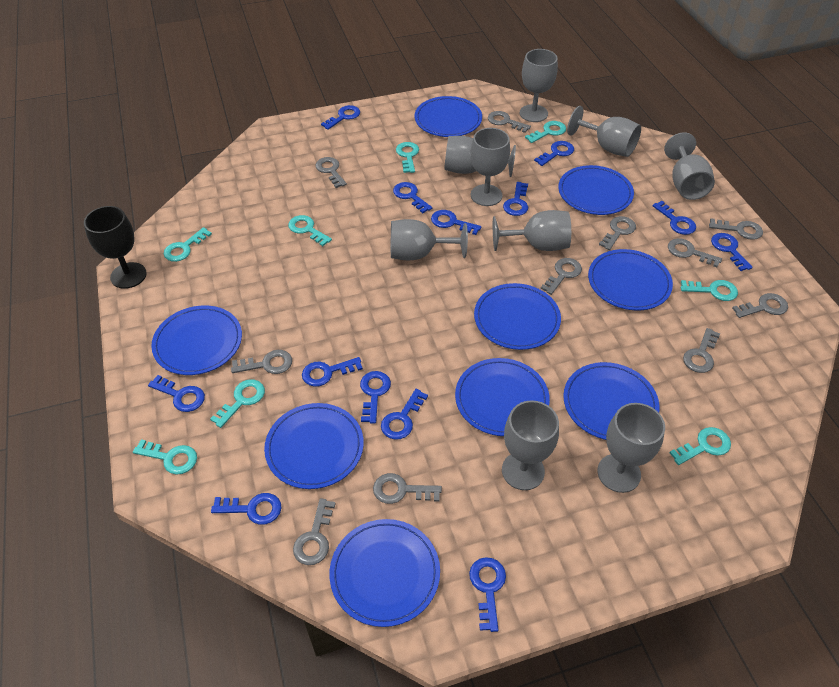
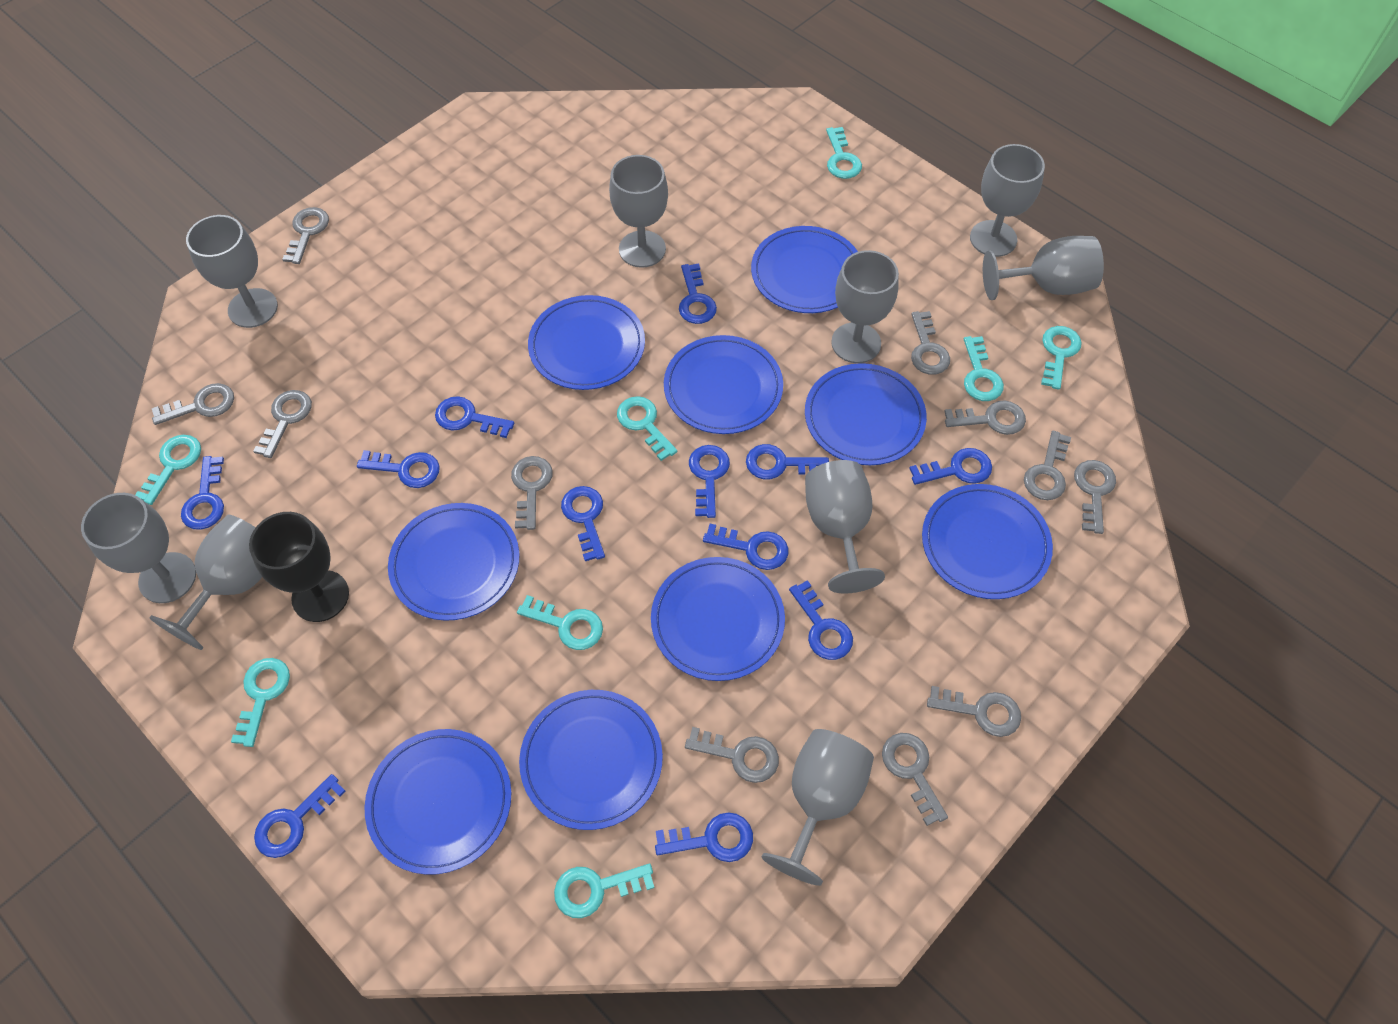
blue key: 13 -> 12

